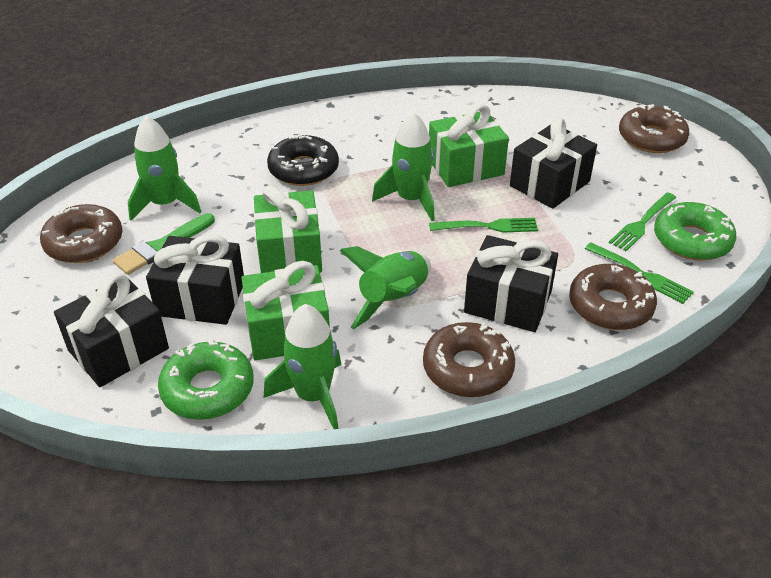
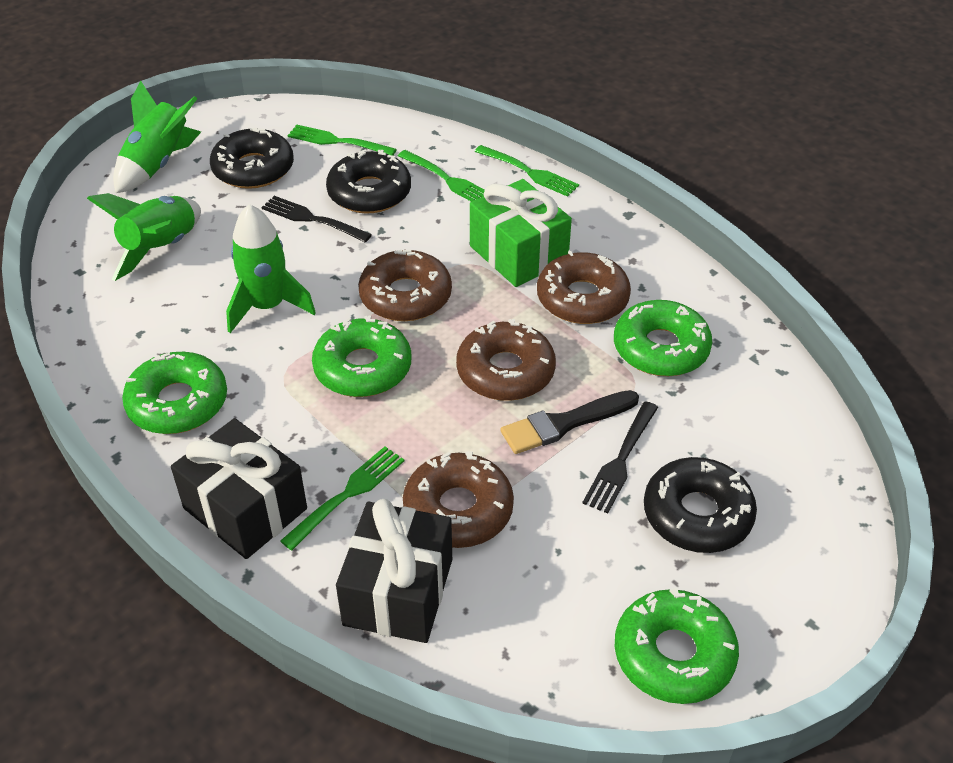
black brush: 0 -> 1
black donut: 1 -> 3
black fork: 0 -> 2
black gift: 4 -> 2
green brush: 1 -> 0
green donut: 2 -> 4
green fork: 3 -> 4
green gift: 3 -> 1
green rocket: 4 -> 3

